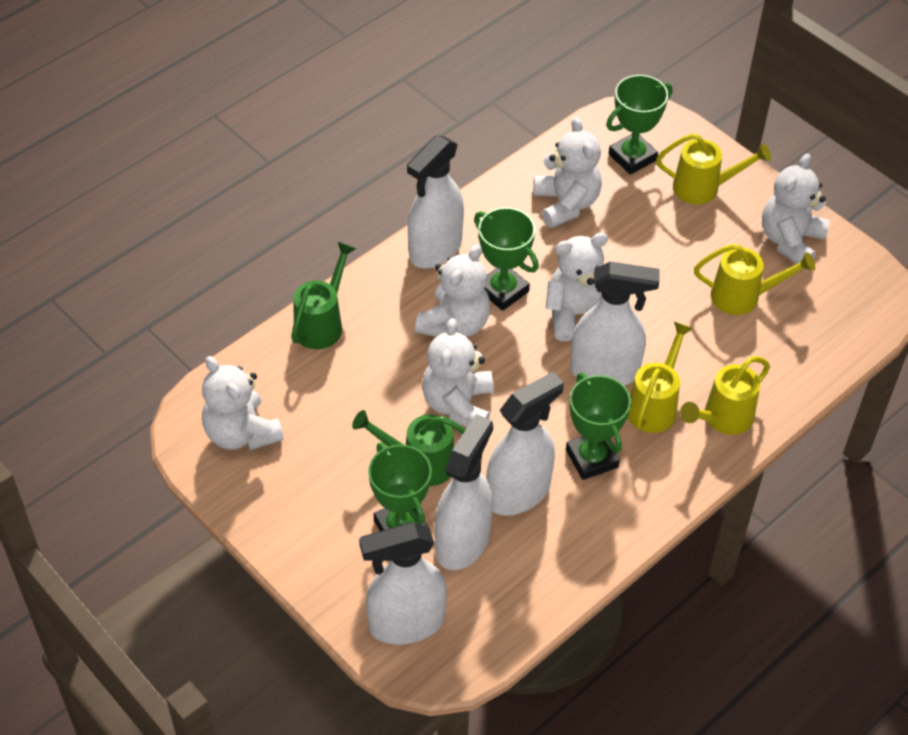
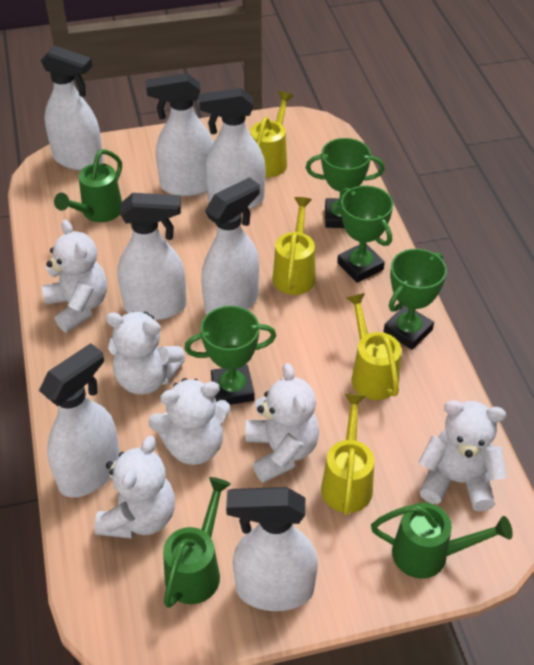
green watering can: 2 -> 3
white spray bottle: 5 -> 7

